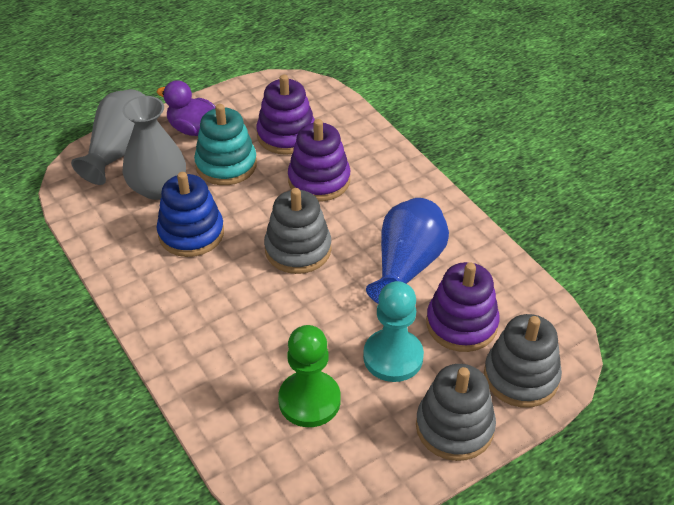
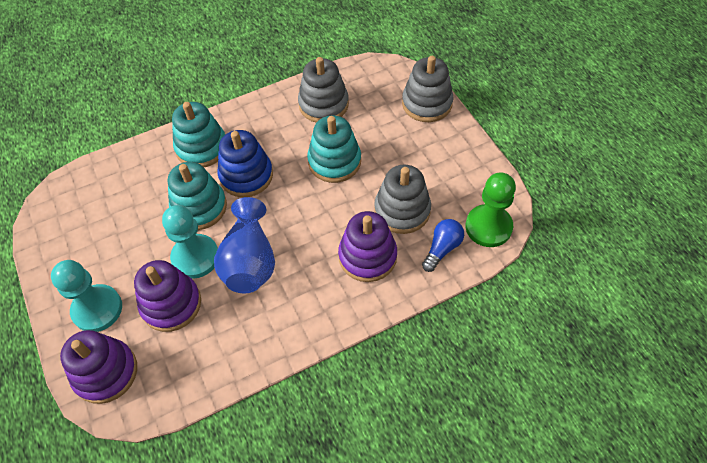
blue light bulb: 0 -> 1
grey vase: 2 -> 0
purple duck: 1 -> 0
turquoise pawn: 1 -> 2
turquoise stacking toy: 1 -> 3

